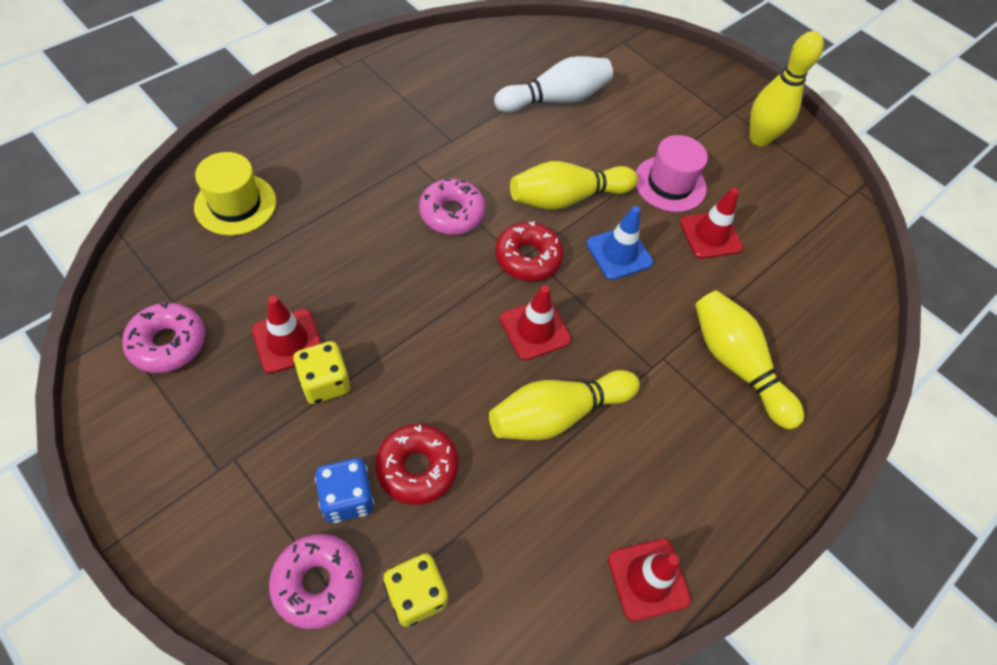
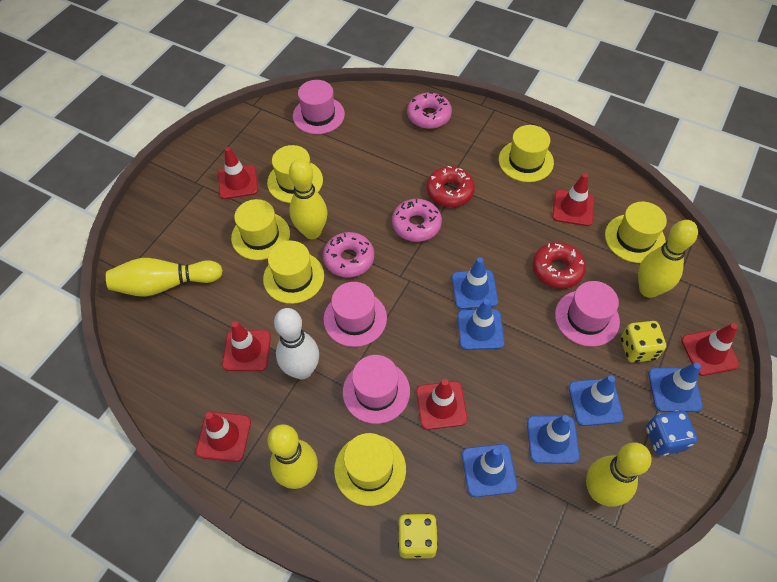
blue traffic cone: 1 -> 6
pink hat: 1 -> 4
red traffic cone: 4 -> 6
yellow bowling pin: 4 -> 5
yellow hat: 1 -> 6

